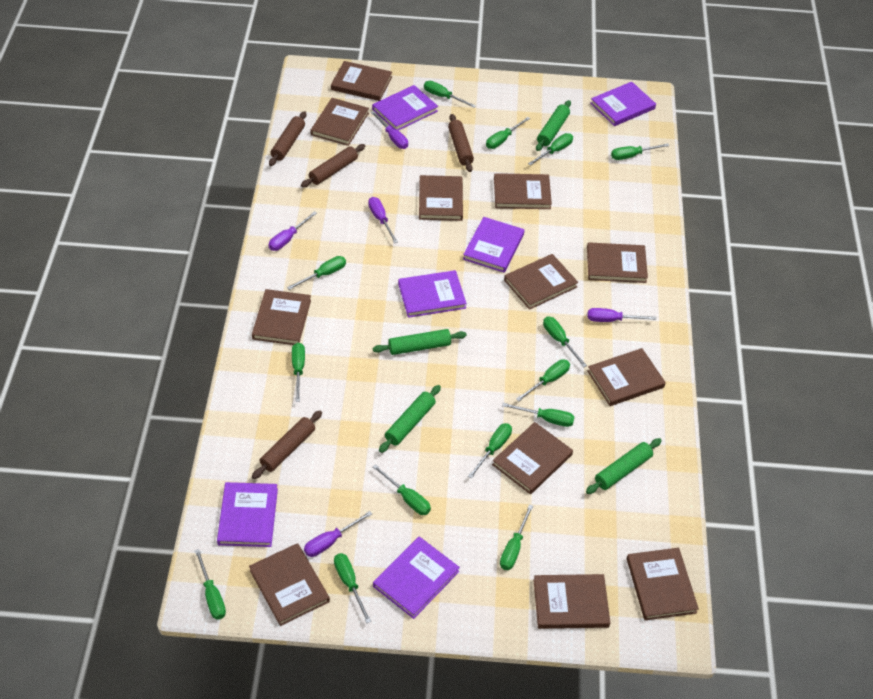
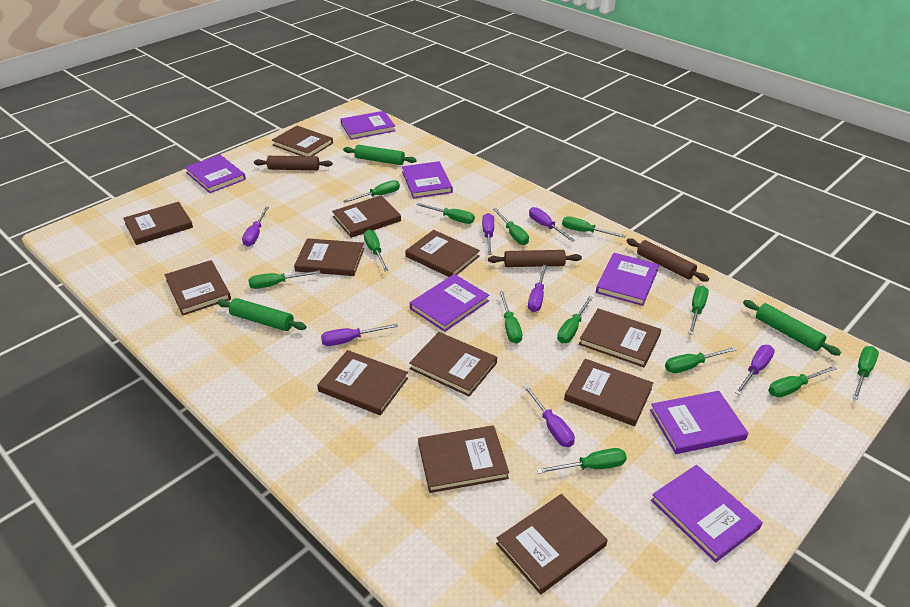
brown rolling pin: 4 -> 3
green rolling pin: 4 -> 3
green screwdriver: 14 -> 13
purple book: 6 -> 7
purple screwdriver: 5 -> 7

